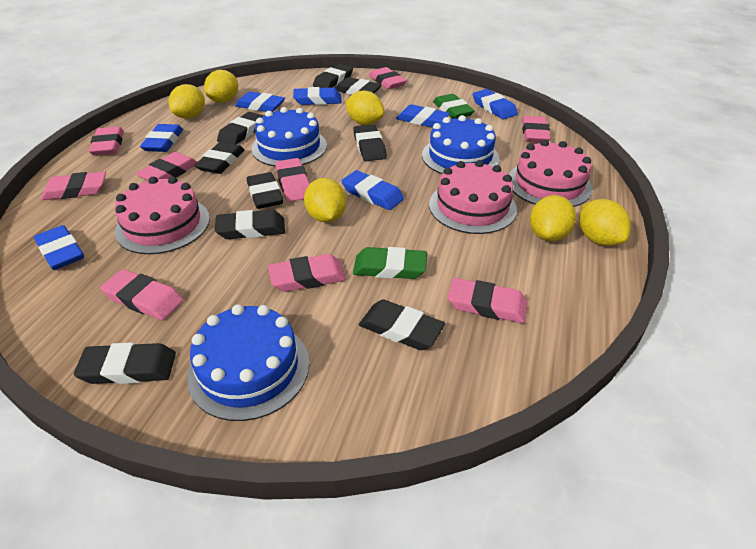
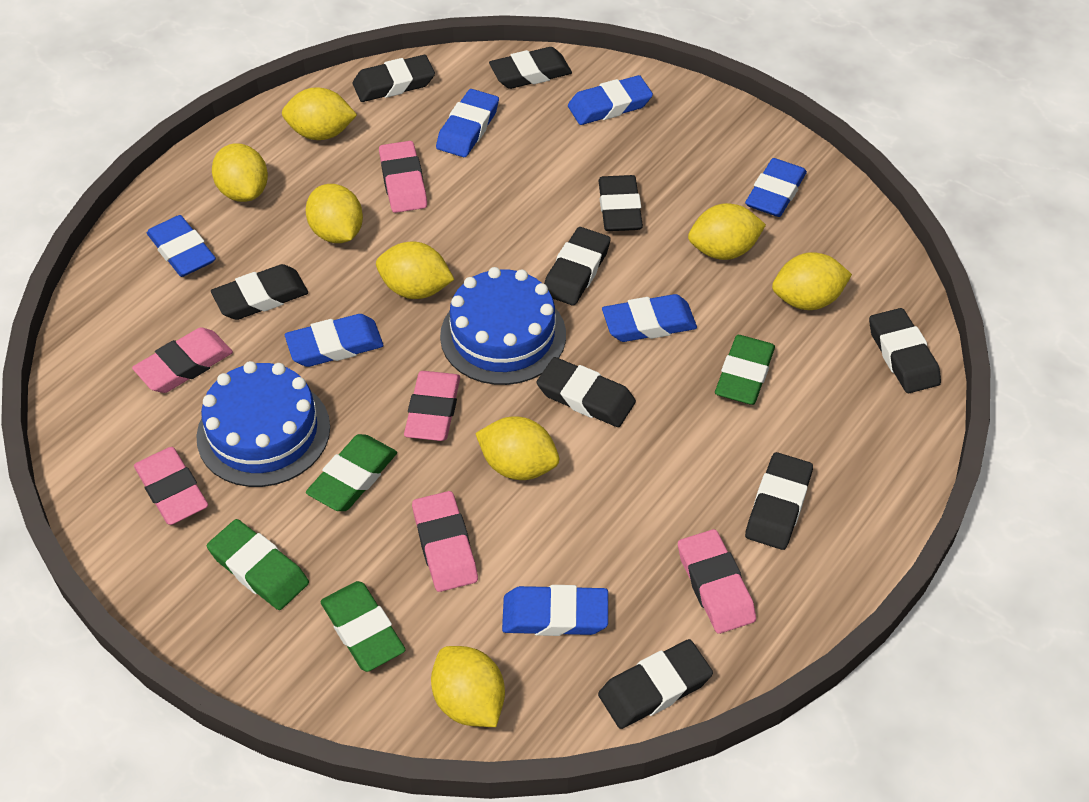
blue cake: 3 -> 2
green eraser: 2 -> 4
pink cake: 3 -> 0
pink eraser: 9 -> 6
yellow lemon: 6 -> 8

